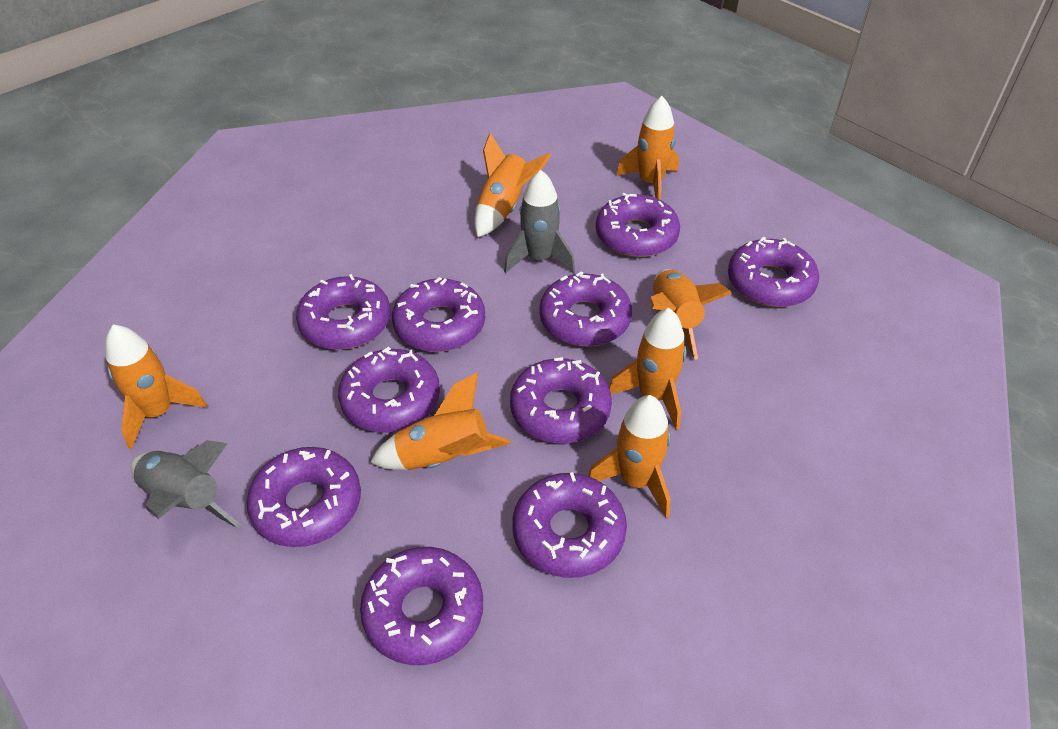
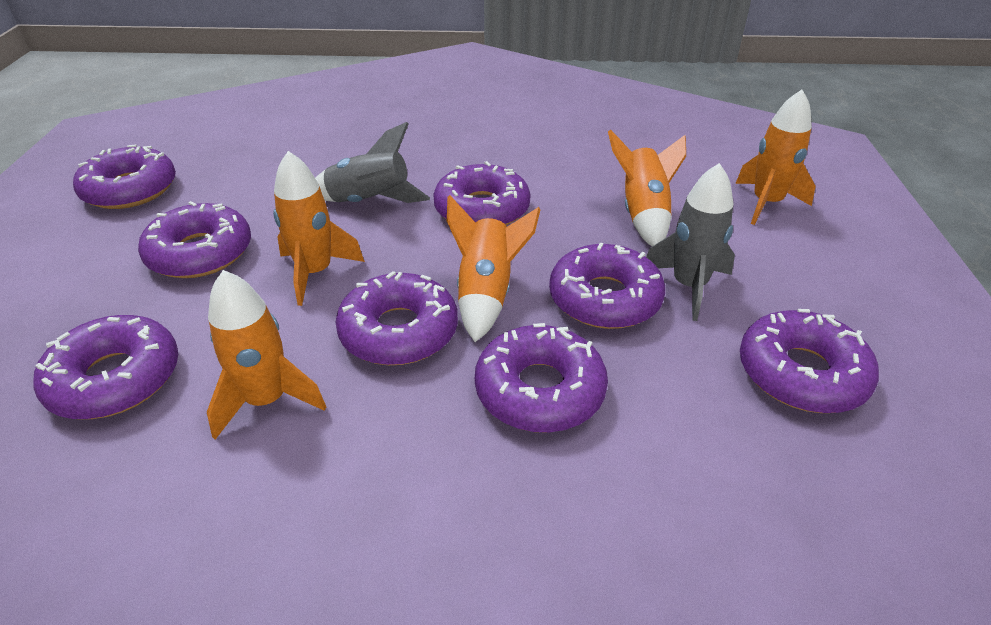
orange rocket: 7 -> 5
purple donut: 10 -> 8

